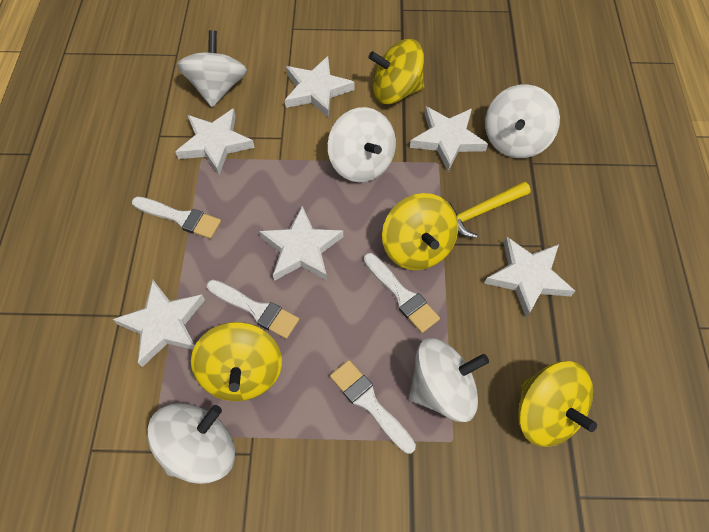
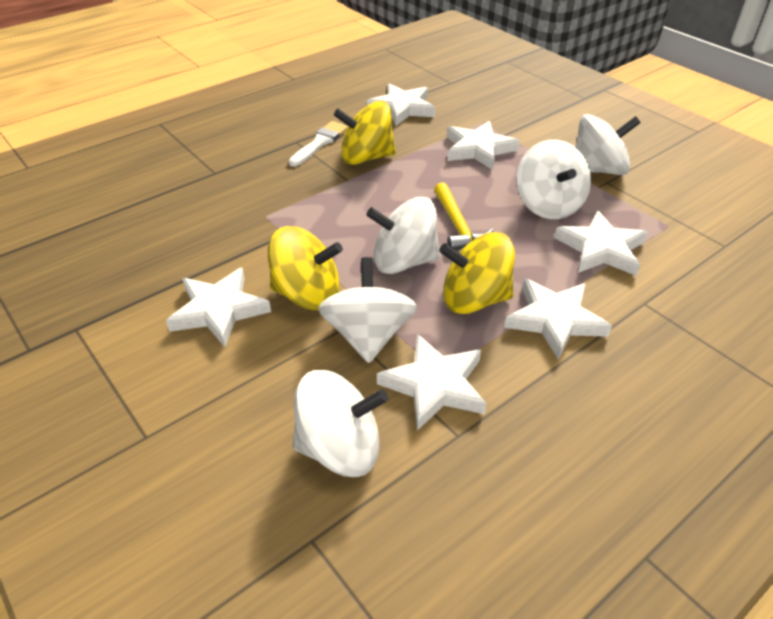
white brush: 4 -> 1
yellow spinning top: 4 -> 3

